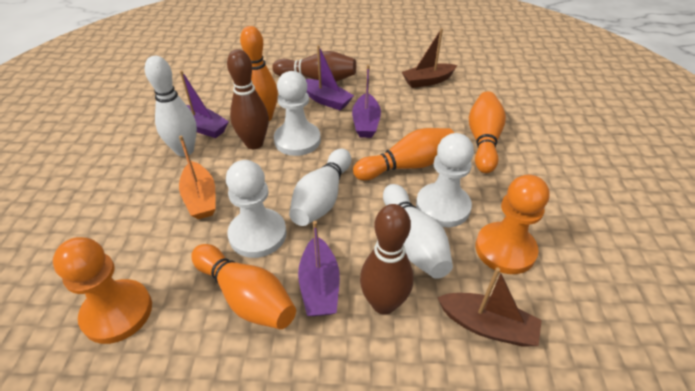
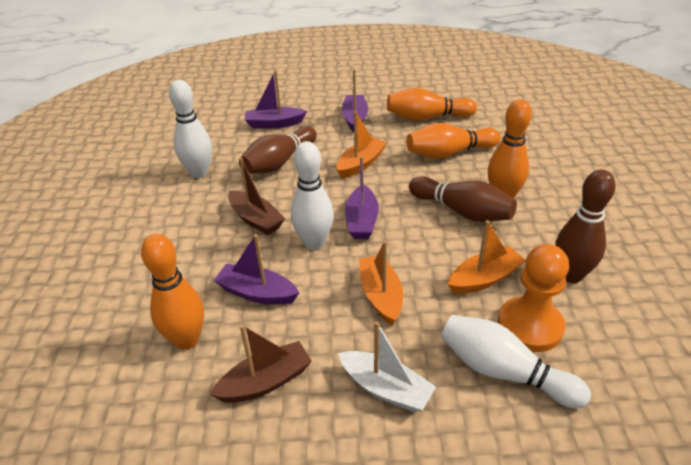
orange boat: 1 -> 3
orange pawn: 2 -> 1
white boat: 0 -> 1
white pawn: 3 -> 0

